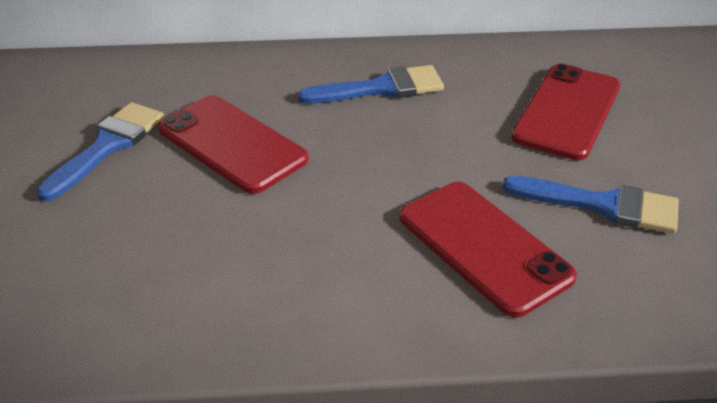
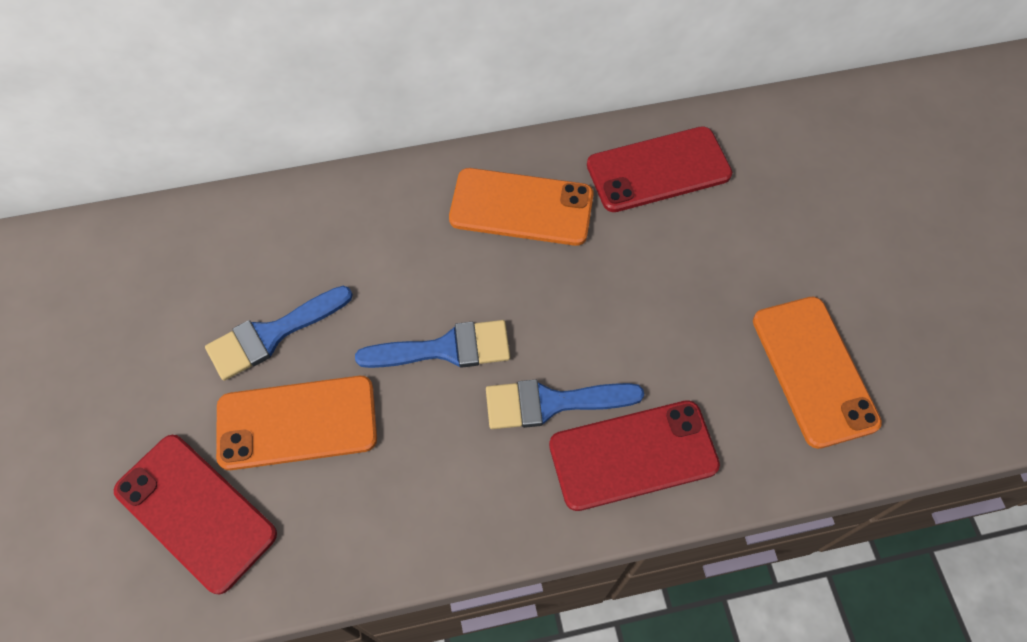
orange phone: 0 -> 3

